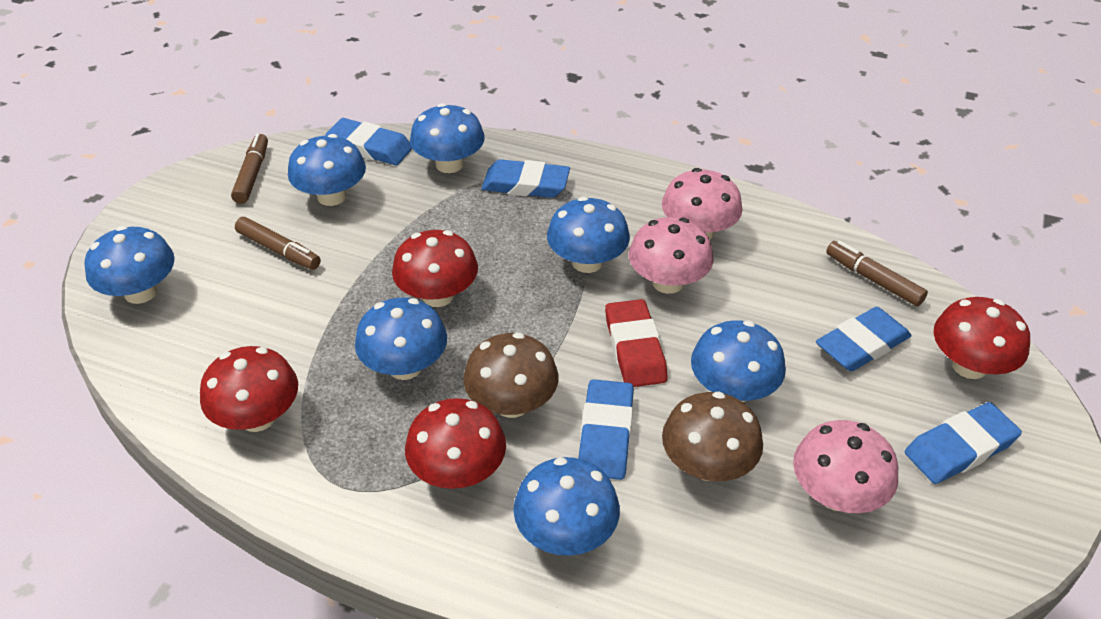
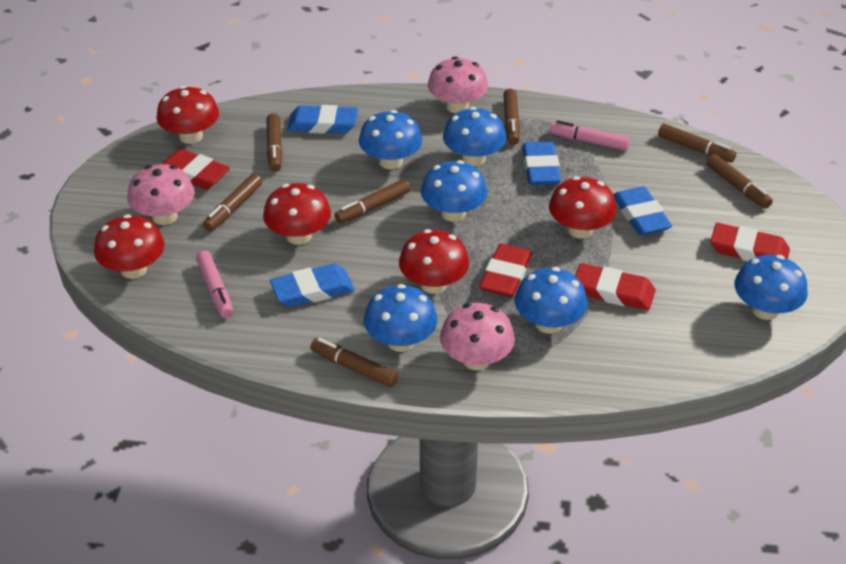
blue eraser: 5 -> 4
blue mushroom: 7 -> 6
brown marker: 3 -> 7
brown mushroom: 2 -> 0
pink marker: 0 -> 2
red eraser: 1 -> 4
red mushroom: 4 -> 5

